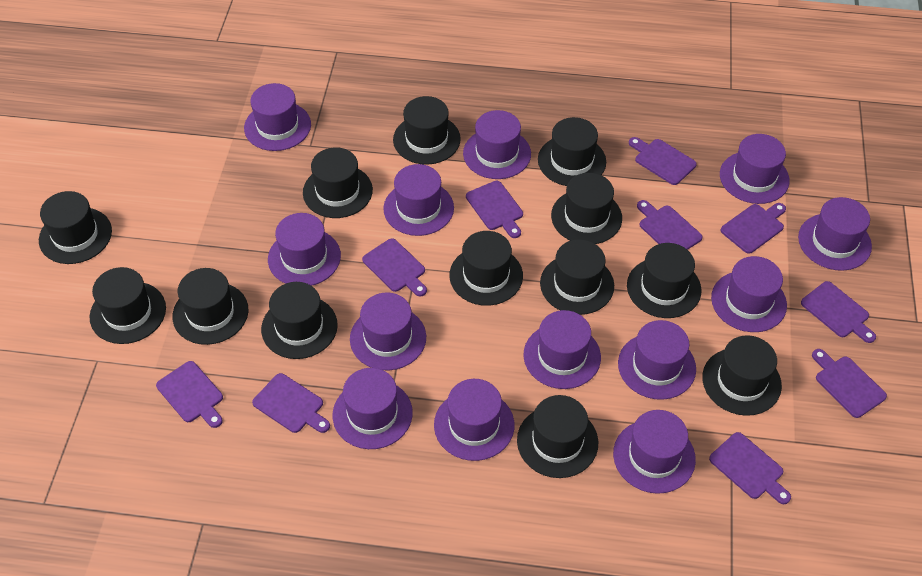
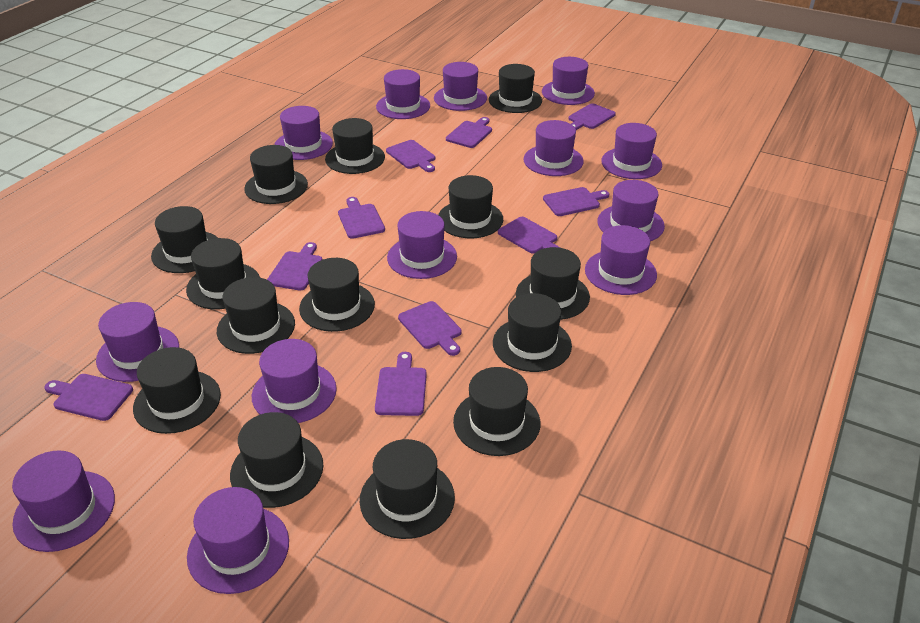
black hat: 13 -> 14

